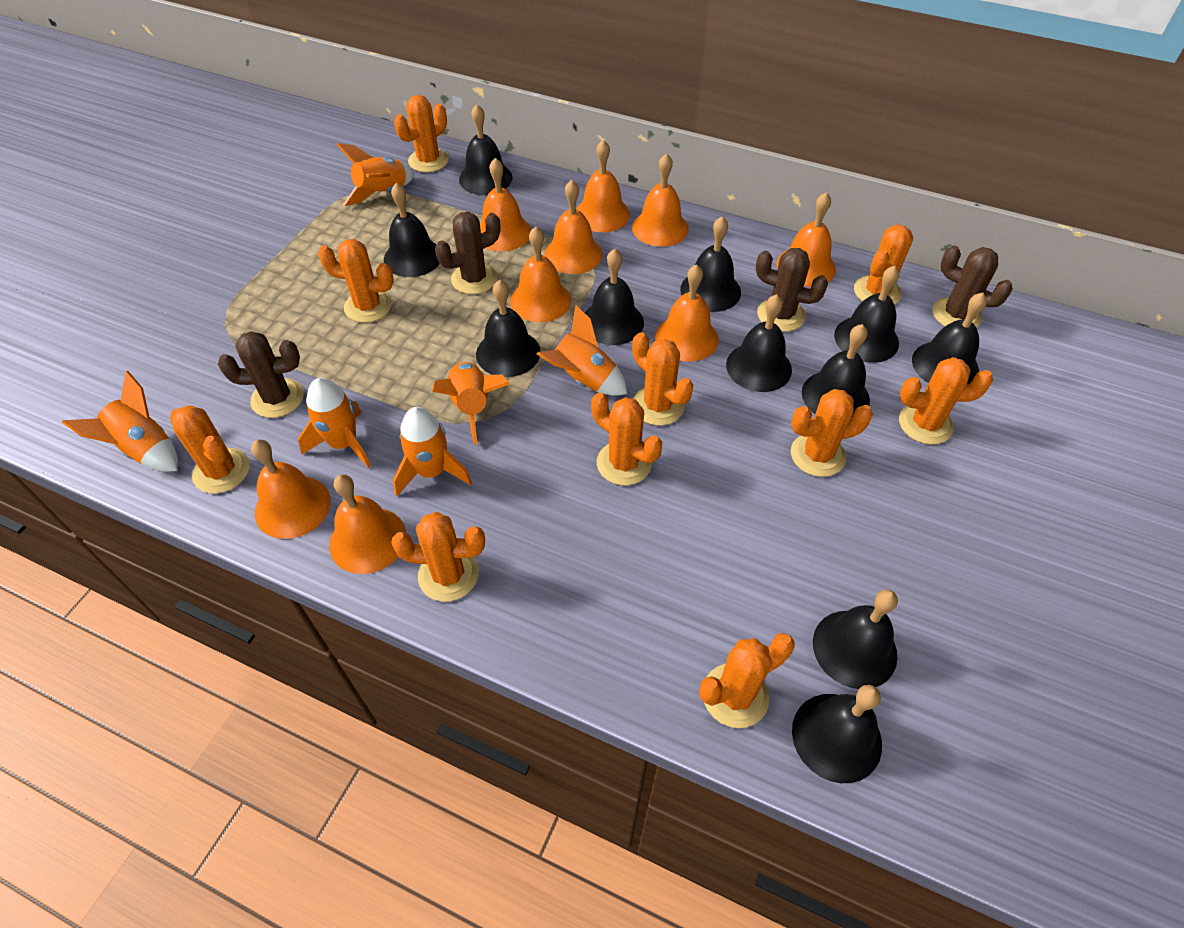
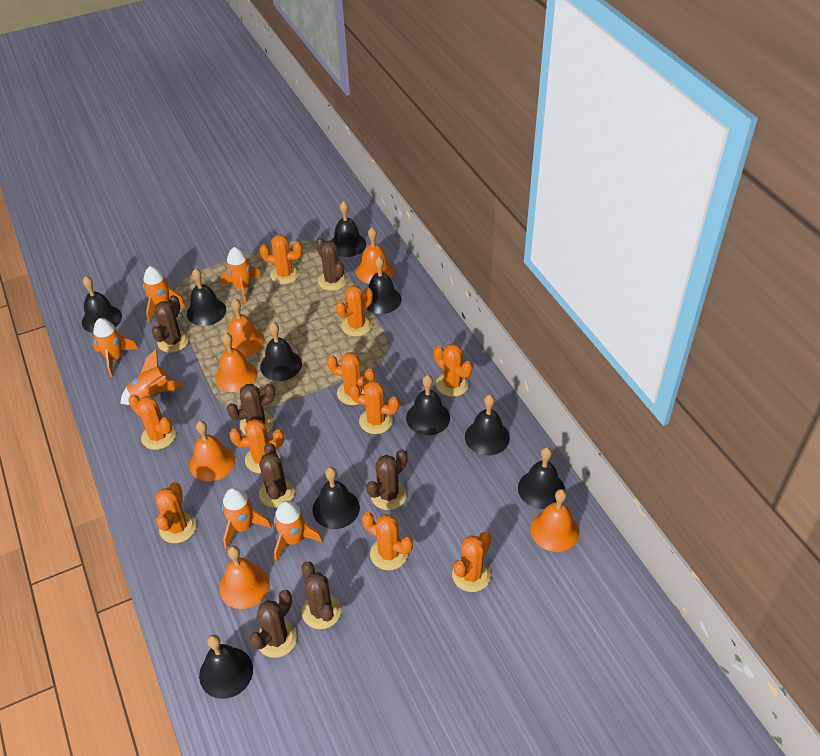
black bell: 11 -> 10
brown cactus: 4 -> 7
orange bell: 9 -> 6

